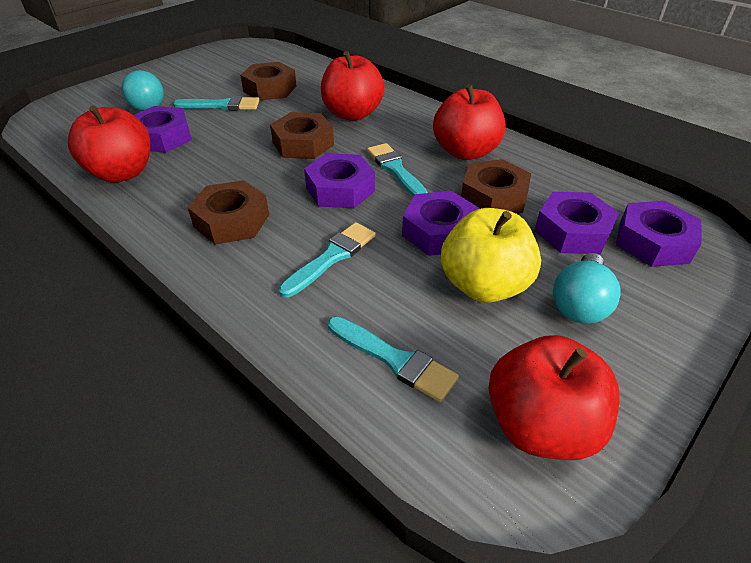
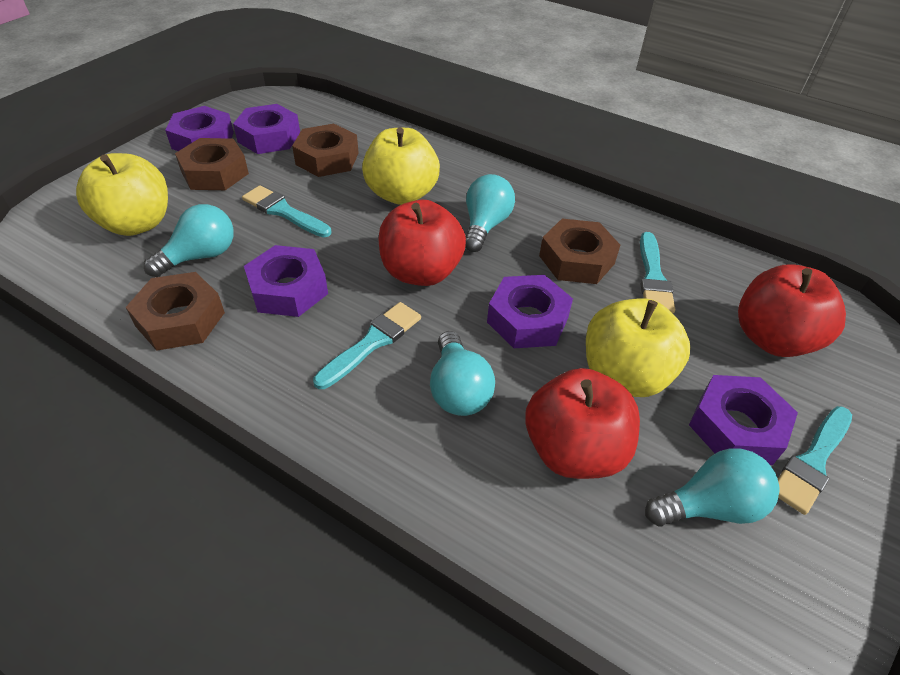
red apple: 4 -> 3
turquoise light bulb: 2 -> 4
yellow apple: 1 -> 3

